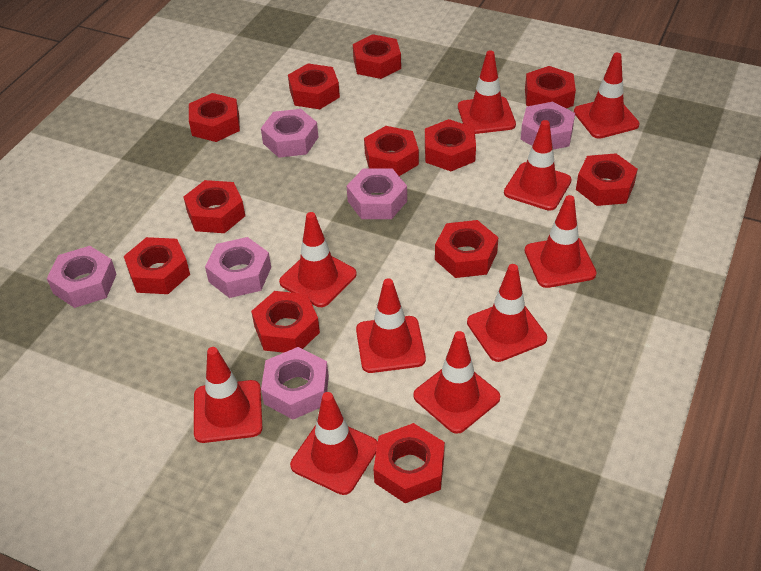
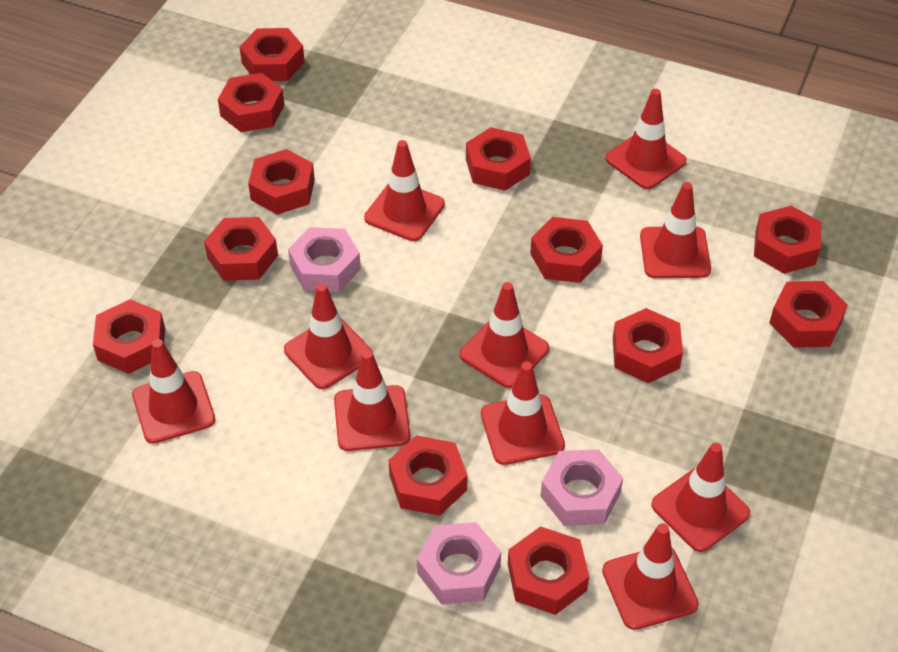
pink nut: 6 -> 3

